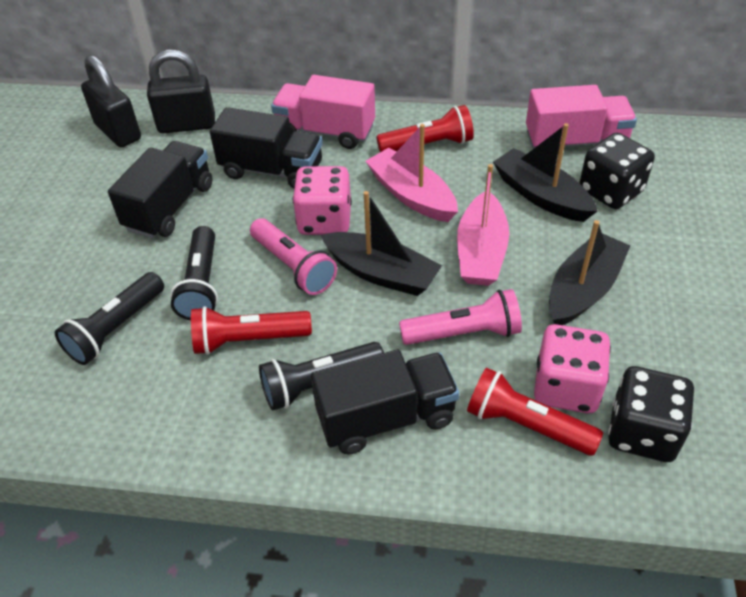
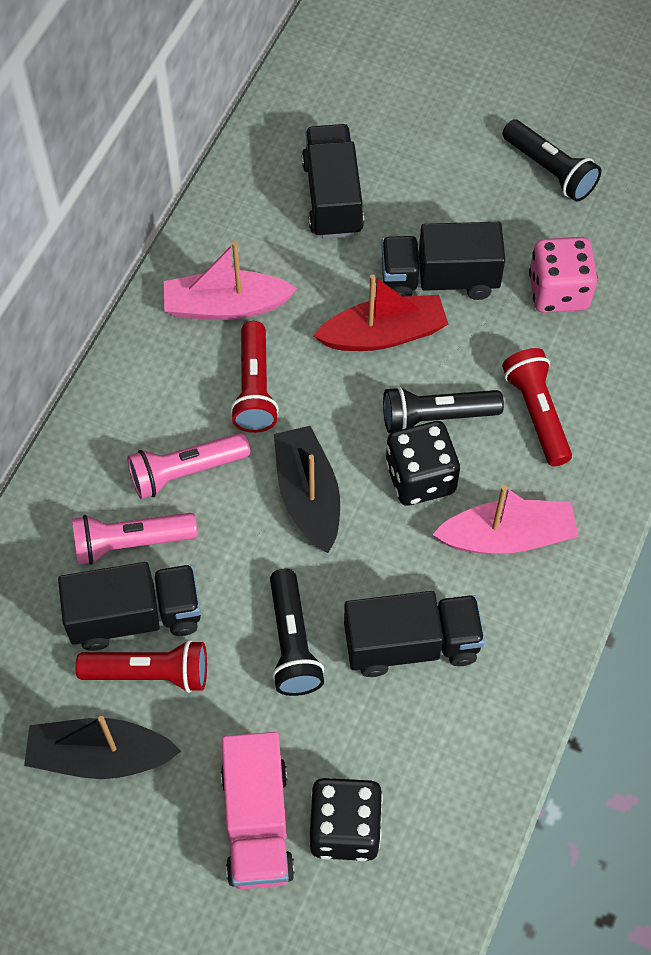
black boat: 3 -> 2
black padlock: 2 -> 0
black truck: 3 -> 4
pink dice: 2 -> 1
pink truck: 2 -> 1
red boat: 0 -> 1

